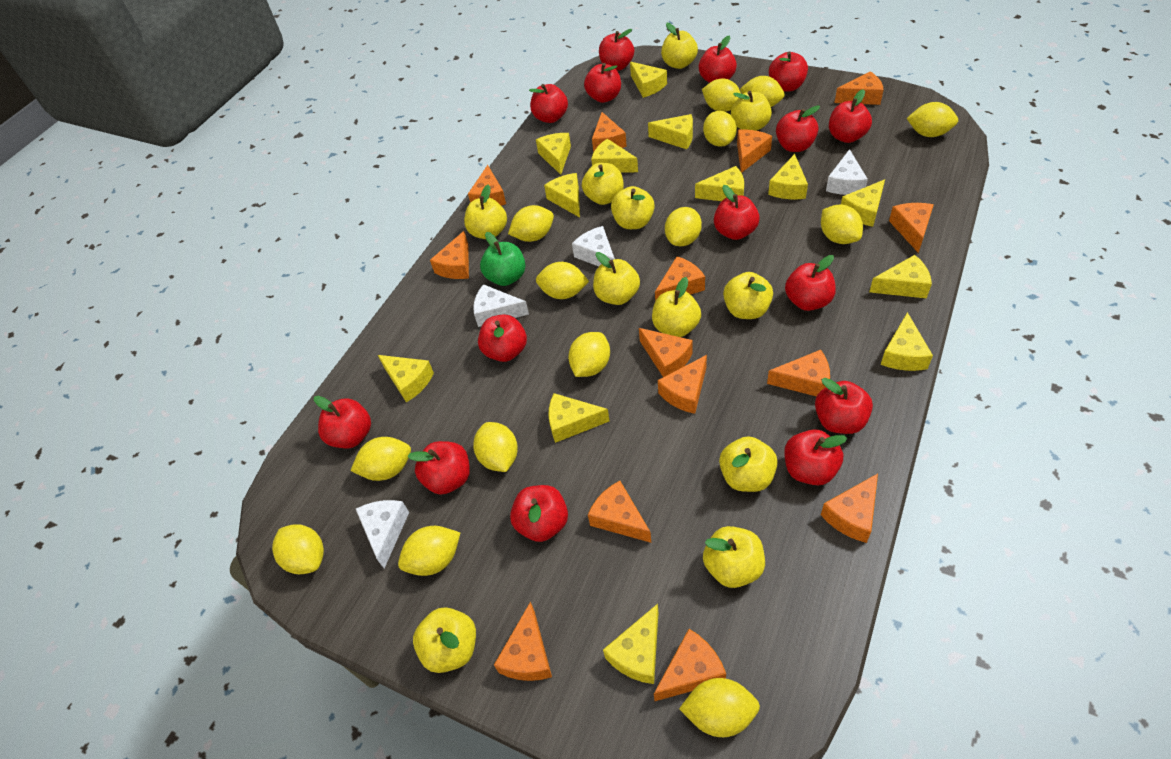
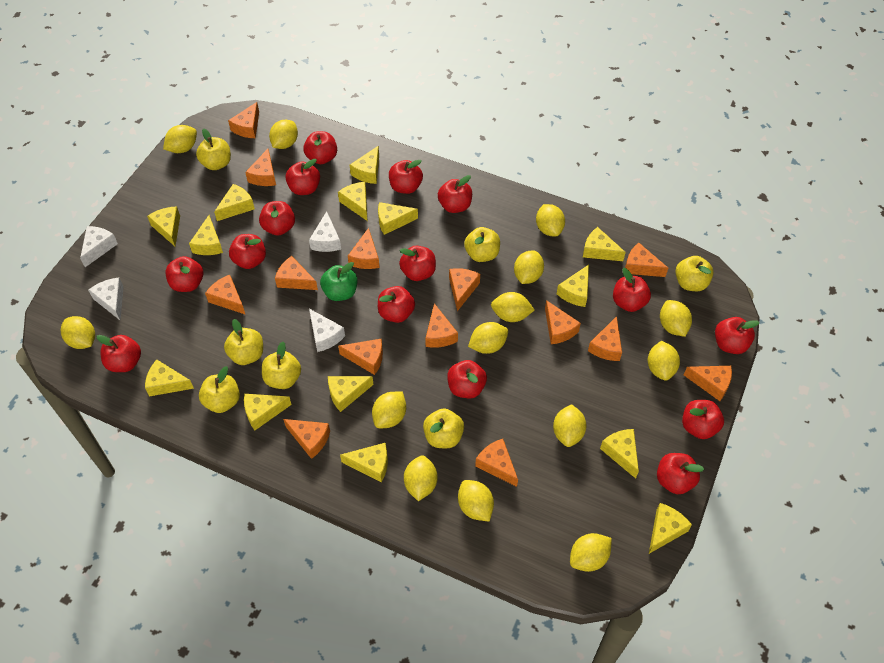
yellow apple: 11 -> 7
yellow cheese: 13 -> 14

